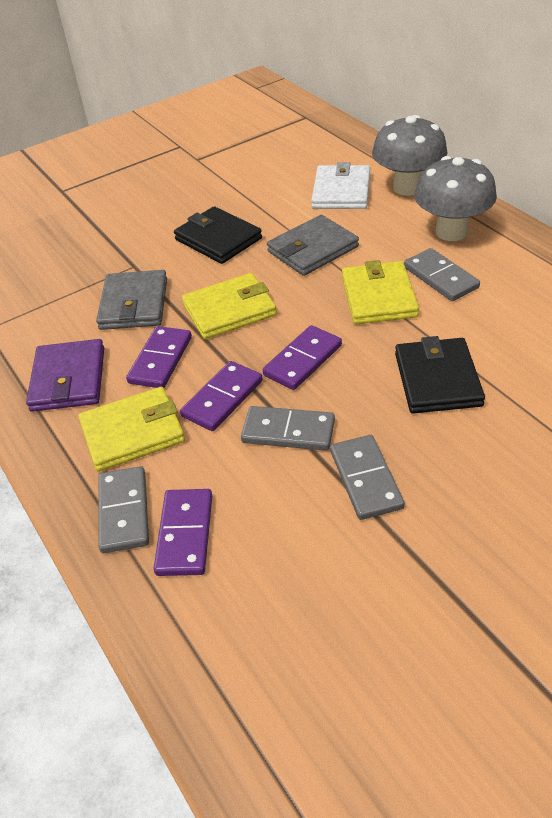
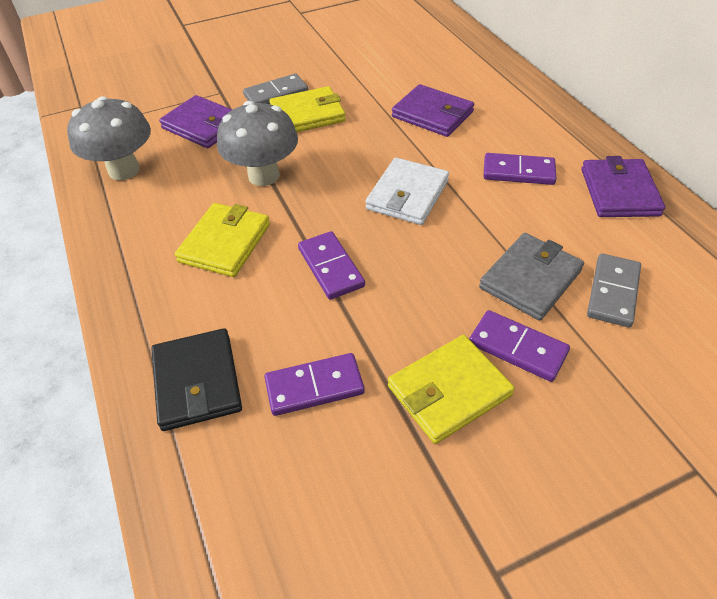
black wallet: 2 -> 1
grey domino: 4 -> 2
grey wallet: 2 -> 1
purple wallet: 1 -> 3

